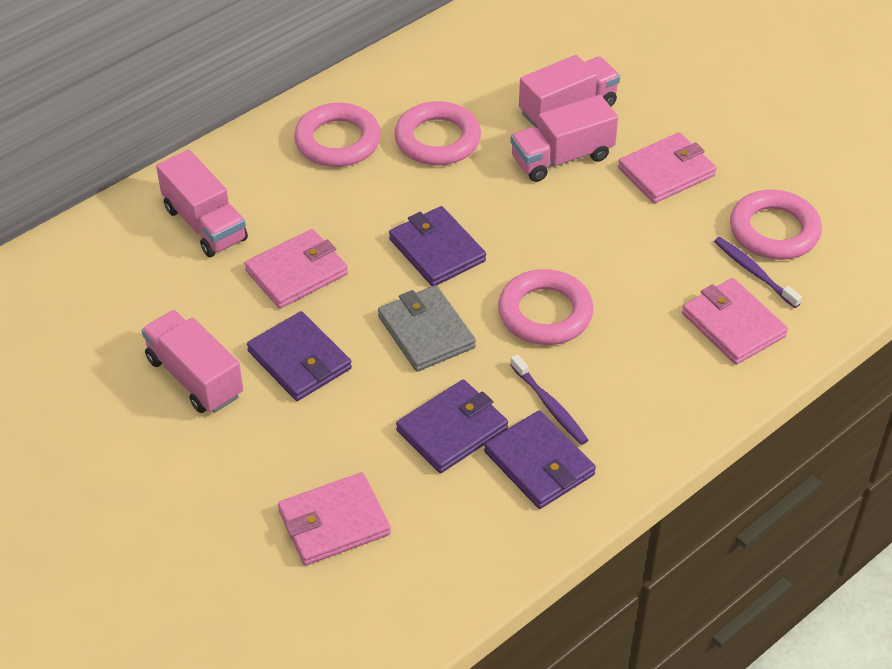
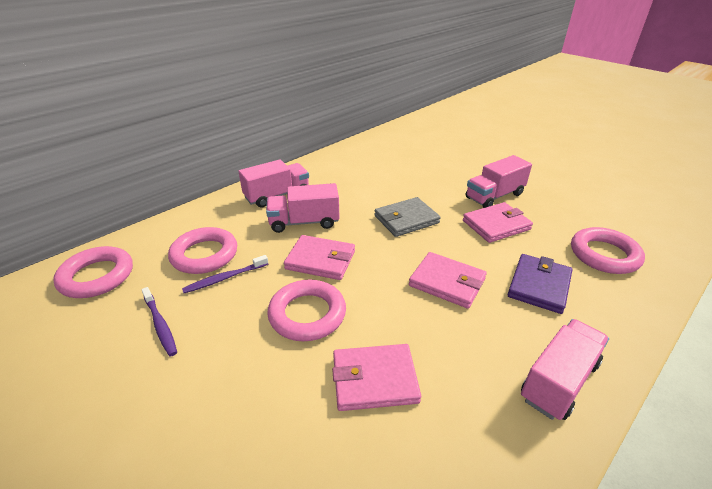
purple wallet: 4 -> 1

